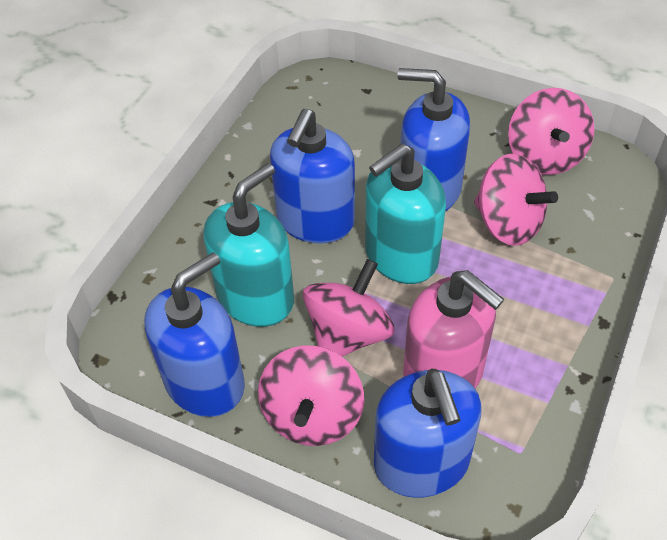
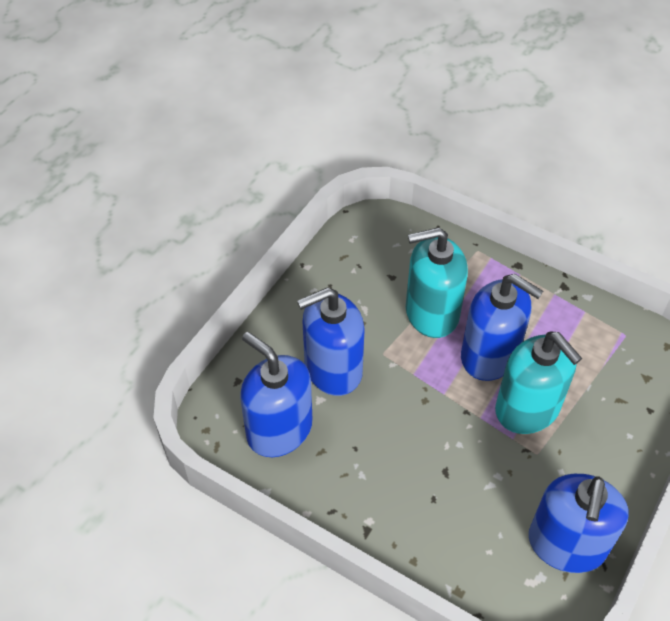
pink soap dispenser: 1 -> 0
pink spinning top: 4 -> 0

